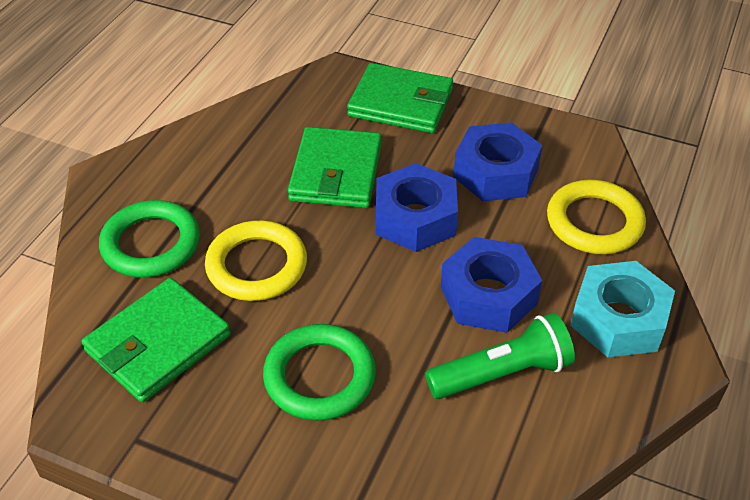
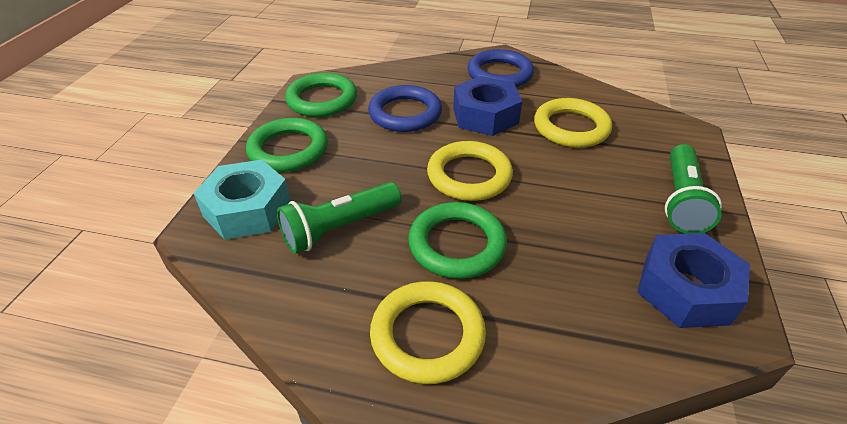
blue nut: 3 -> 2
blue ring: 0 -> 2
green flashlight: 1 -> 2
green ring: 2 -> 3
green wallet: 3 -> 0
yellow ring: 2 -> 3

